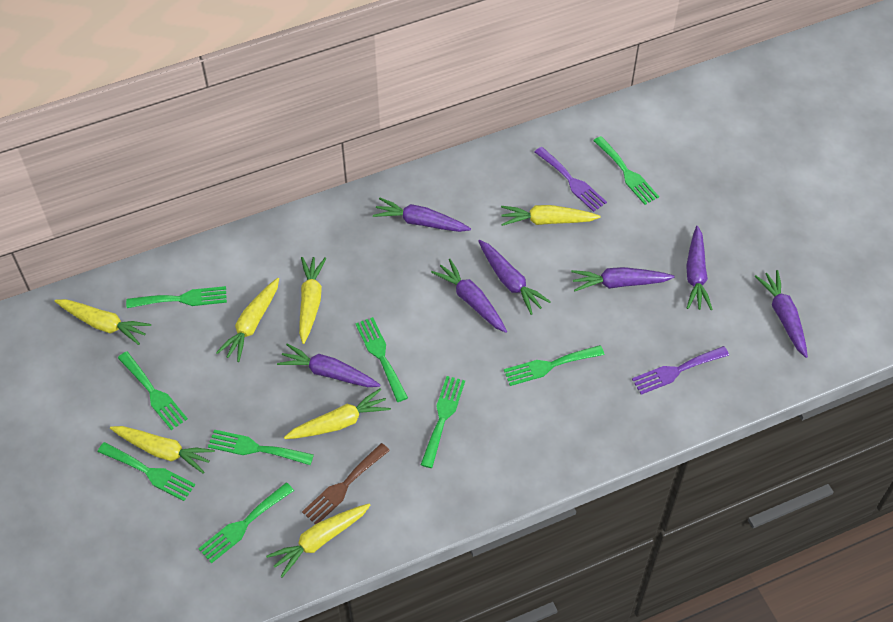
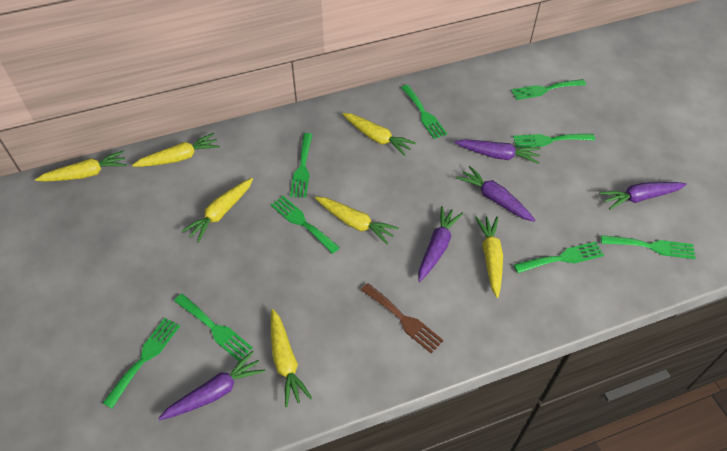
purple carrot: 7 -> 5
purple fork: 2 -> 0

